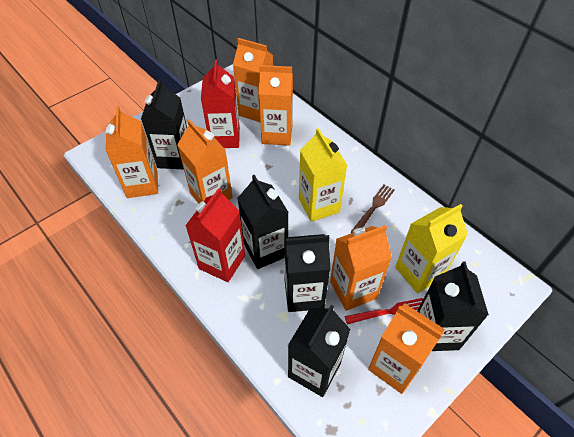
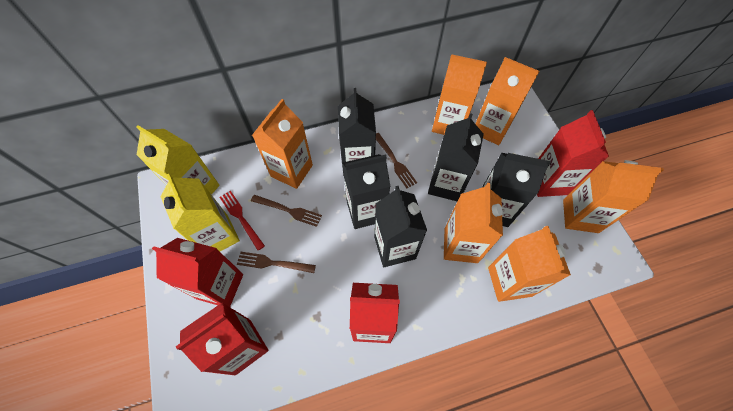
brown fork: 1 -> 3
red carton: 2 -> 4

